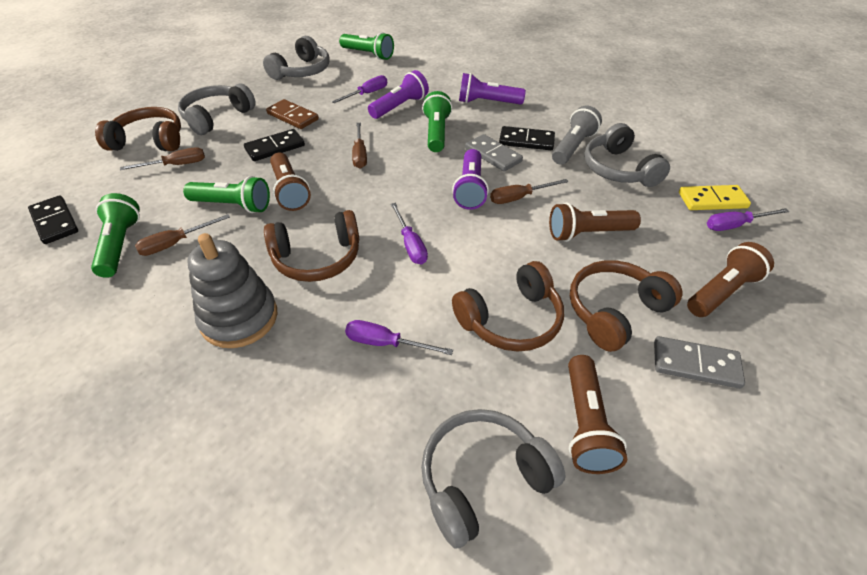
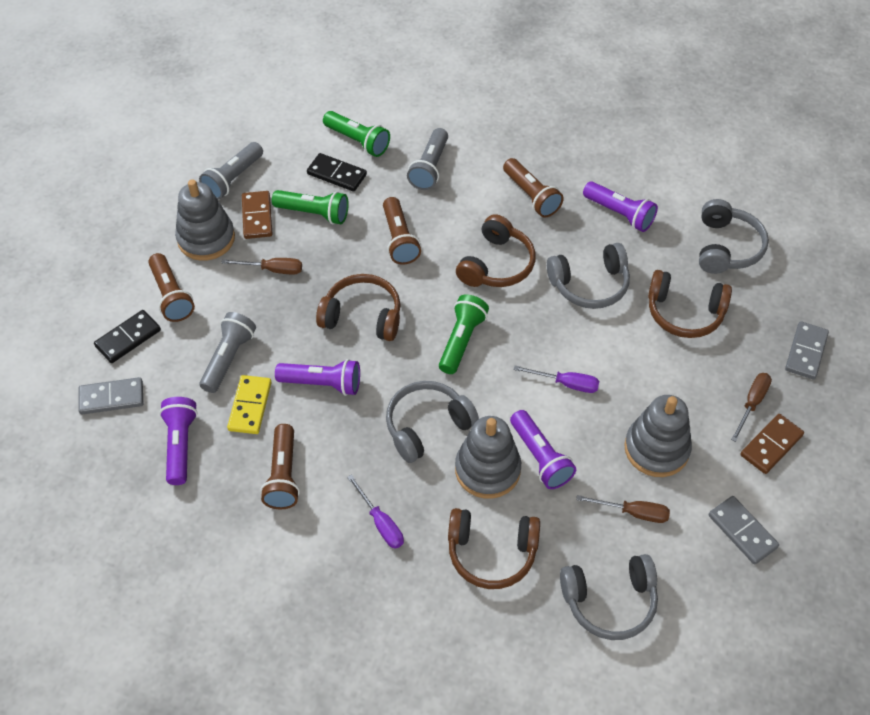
black domino: 3 -> 2
brown domino: 1 -> 2
brown screwdriver: 4 -> 3
green flashlight: 4 -> 3
grey domino: 2 -> 3
grey flashlight: 1 -> 3
grey stacking toy: 1 -> 3
purple flashlight: 3 -> 4
purple screwdriver: 4 -> 2

